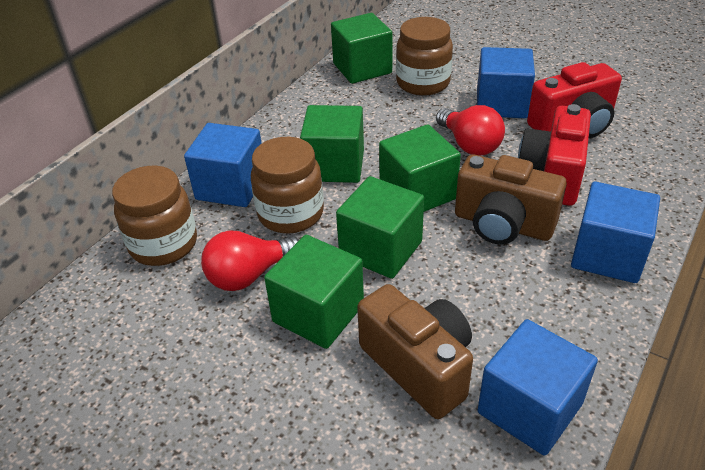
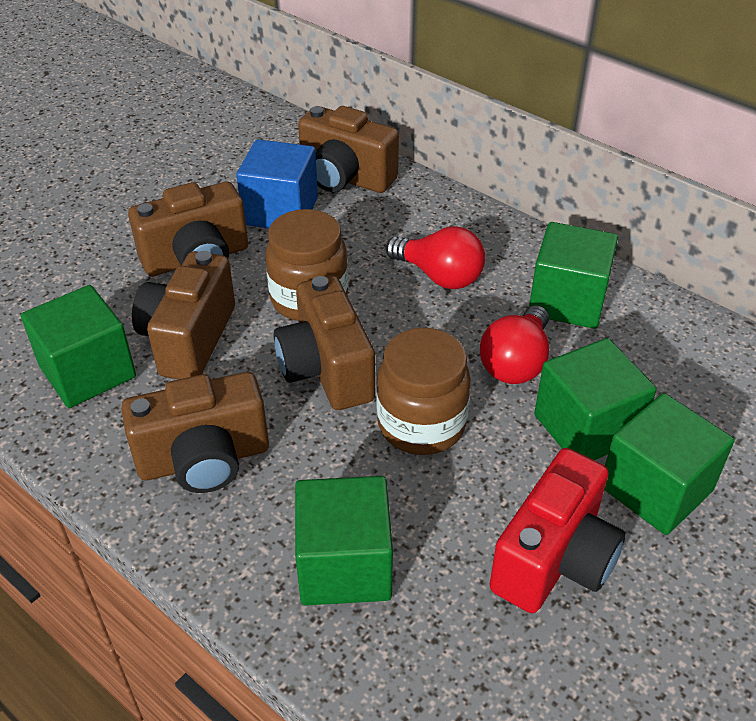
blue cube: 4 -> 1
brown camera: 2 -> 5
brown jar: 3 -> 2
red camera: 2 -> 1

